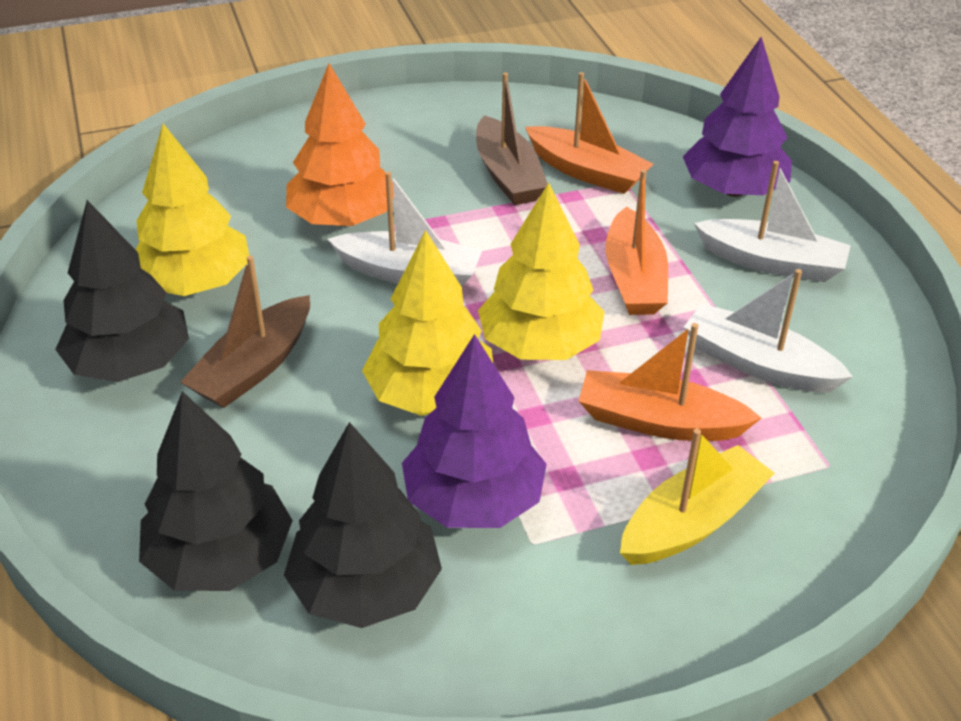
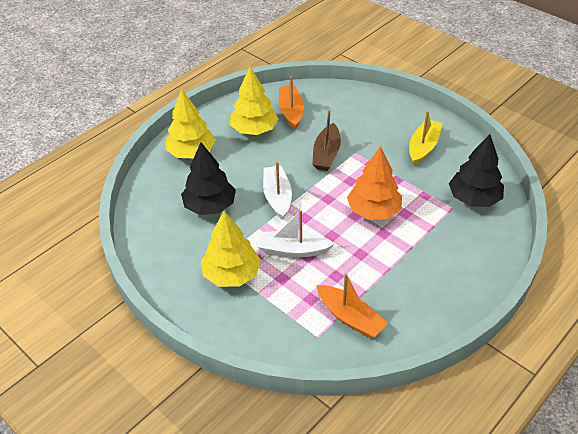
black tree: 3 -> 2
brown boat: 2 -> 1
orange boat: 3 -> 2
purple tree: 2 -> 0
white boat: 3 -> 2

